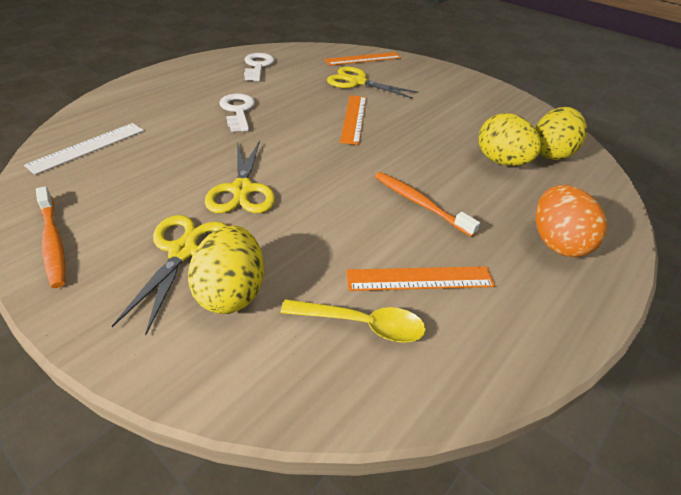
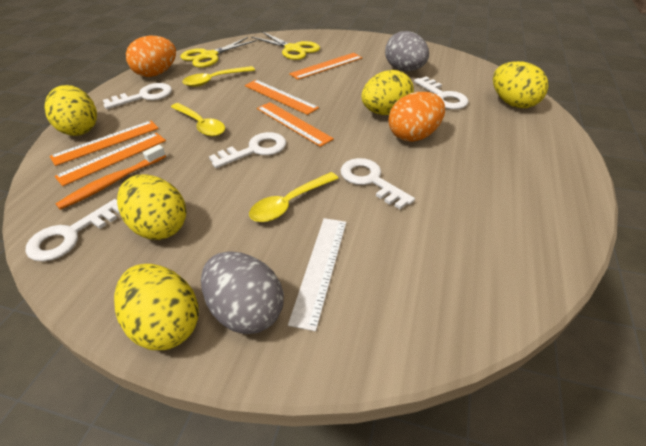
grey egg: 0 -> 2
orange egg: 1 -> 2
orange ruler: 3 -> 5
orange toothbrush: 2 -> 1
white key: 2 -> 5
yellow egg: 3 -> 5
yellow scissors: 3 -> 2
yellow spoon: 1 -> 3

